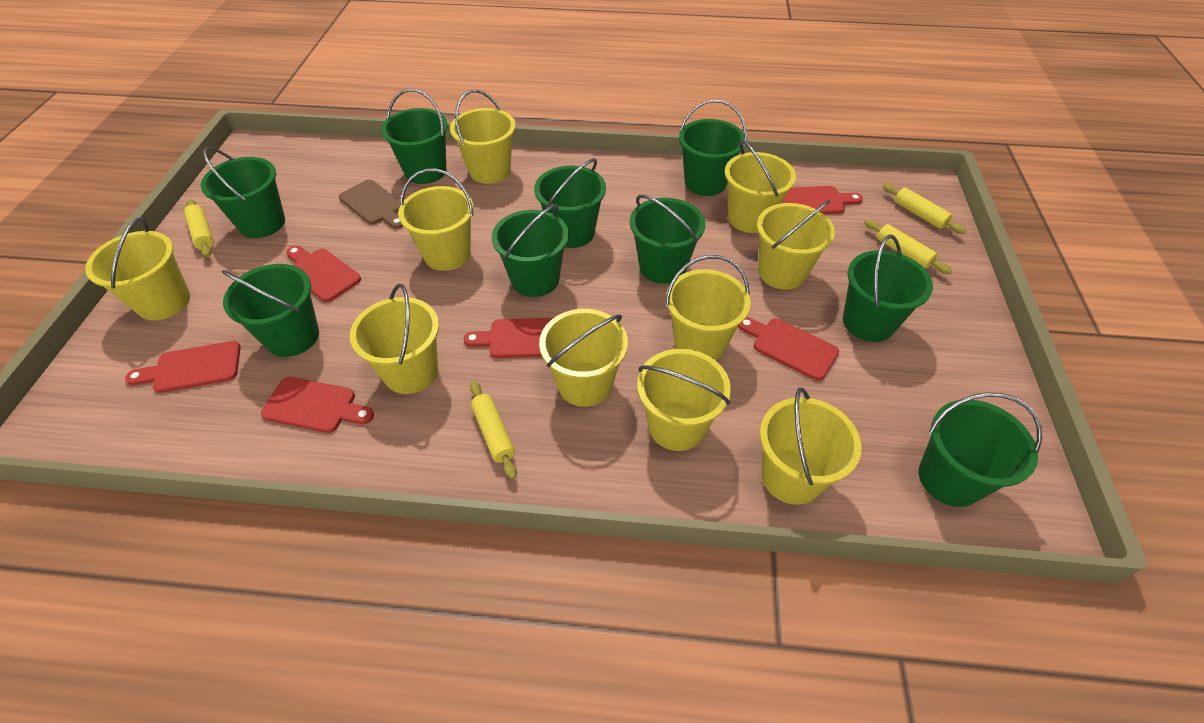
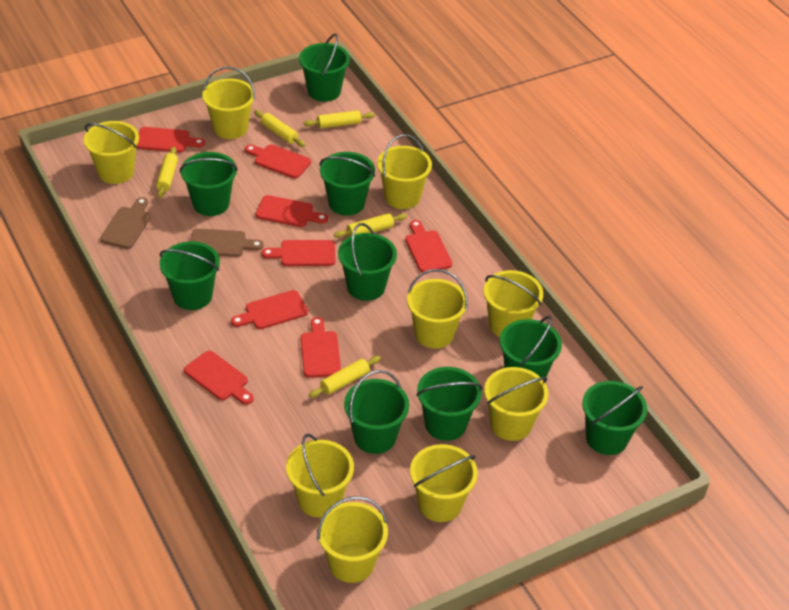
brown cutting board: 1 -> 2
red cutting board: 6 -> 8
yellow bucket: 10 -> 9
yellow rolling pin: 4 -> 5

